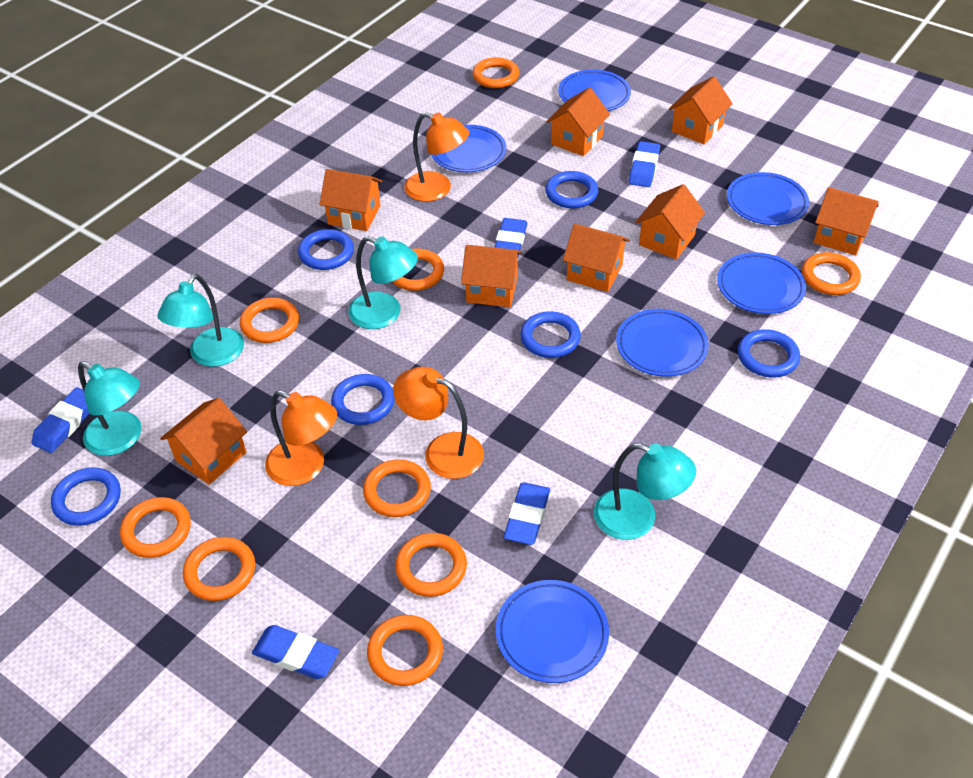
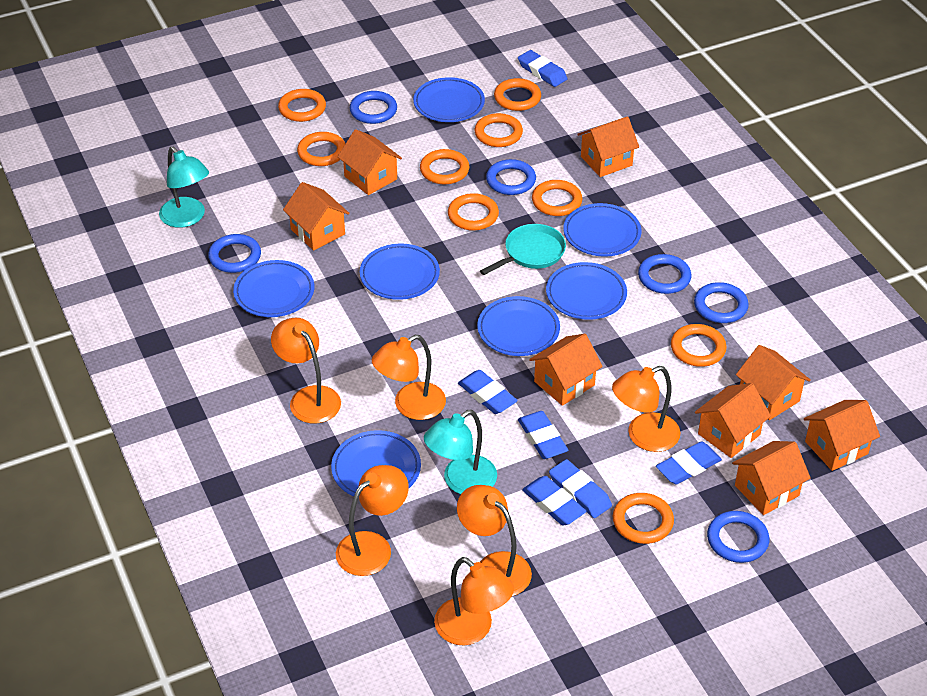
blue eraser: 5 -> 6
blue plate: 6 -> 7
orange lamp: 3 -> 6
turquoise lamp: 4 -> 2
turquoise pan: 0 -> 1

